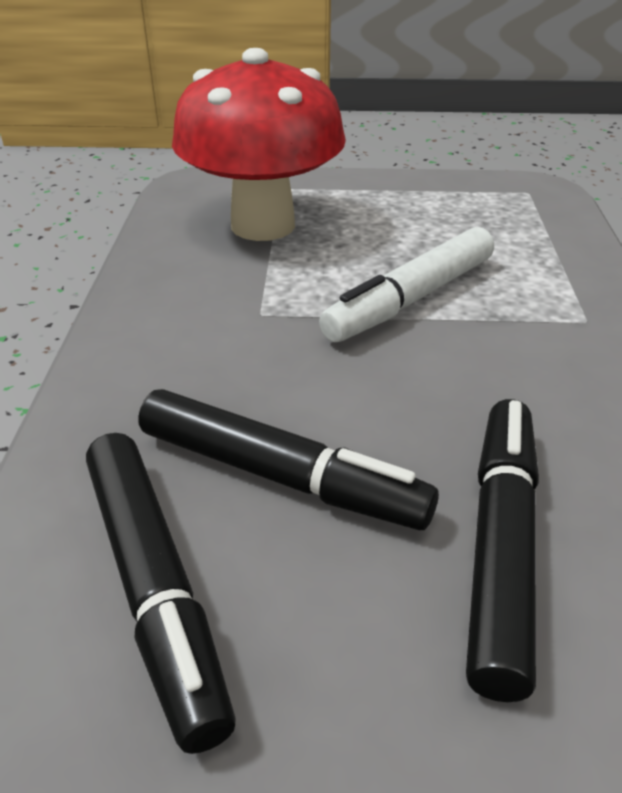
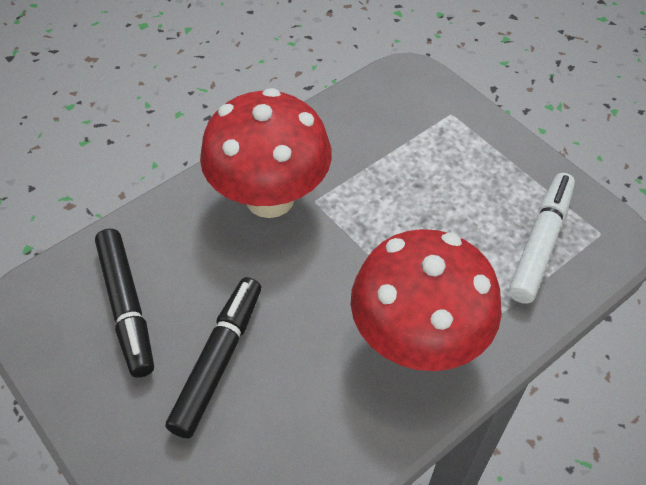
black marker: 3 -> 2
red mushroom: 1 -> 2

